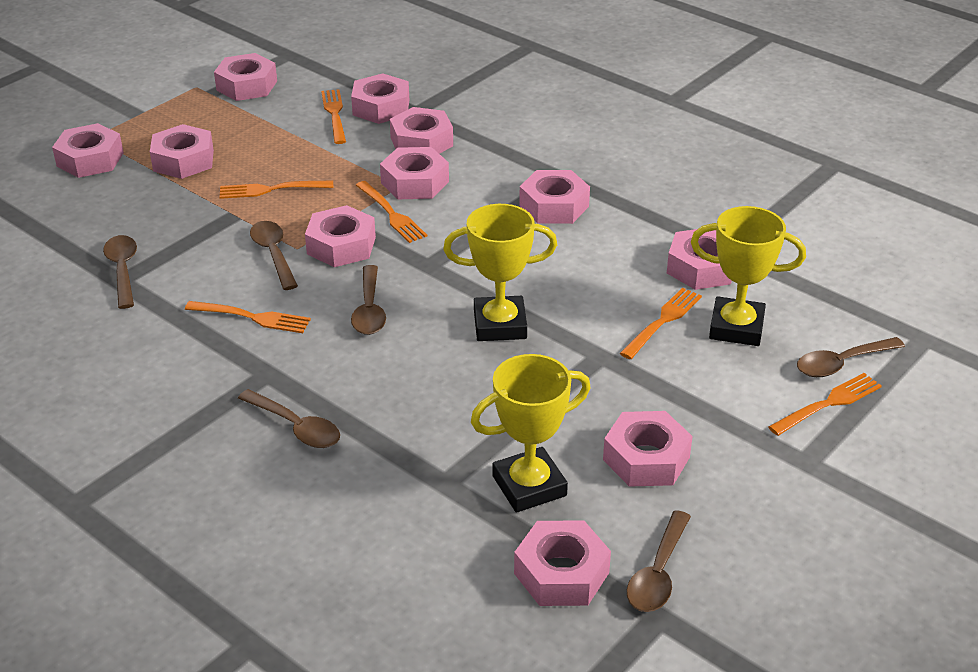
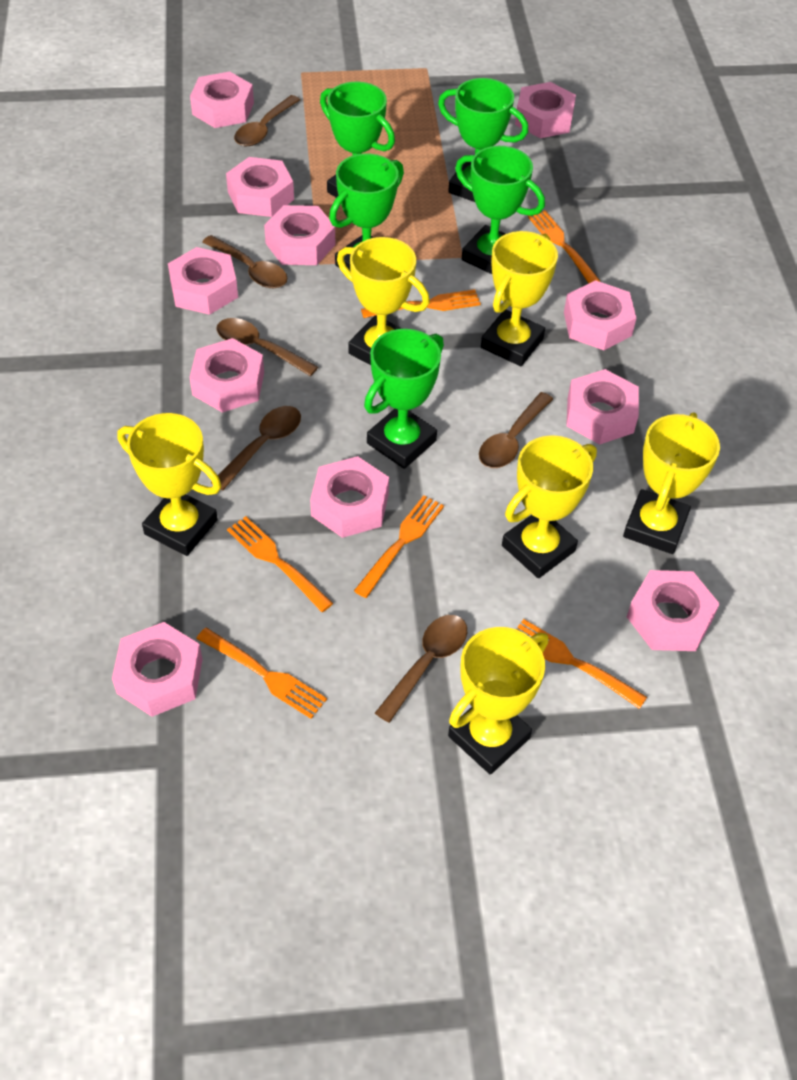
green trophy: 0 -> 5
yellow trophy: 3 -> 6

